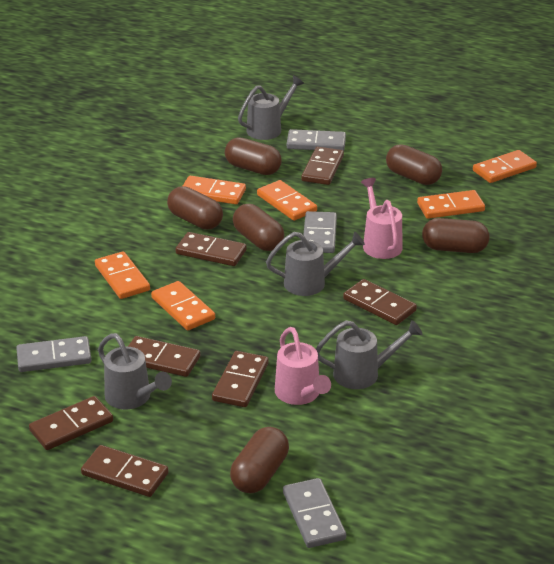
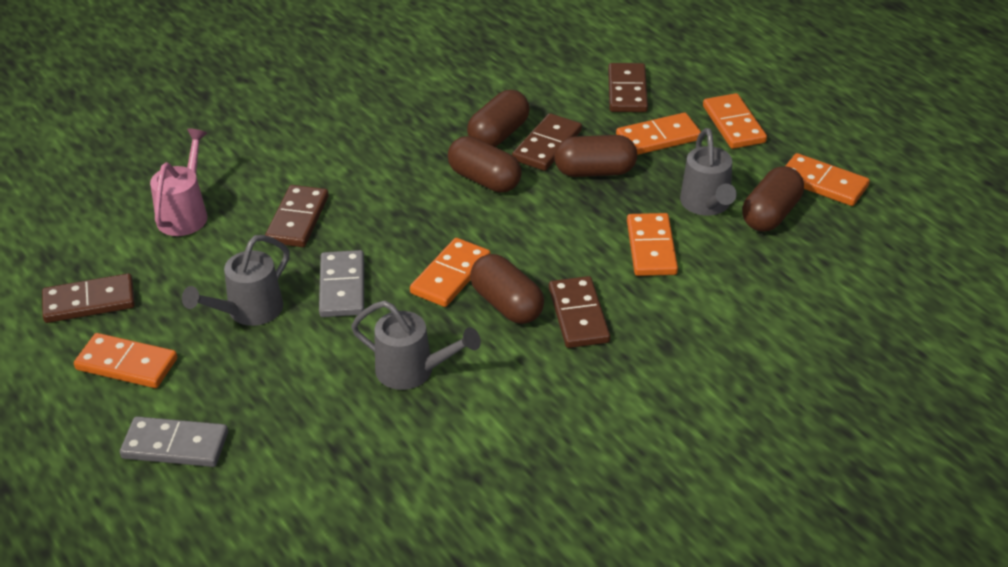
brown capsule: 6 -> 5
brown domino: 7 -> 5
grey domino: 4 -> 2
grey watering can: 4 -> 3
pink watering can: 2 -> 1

